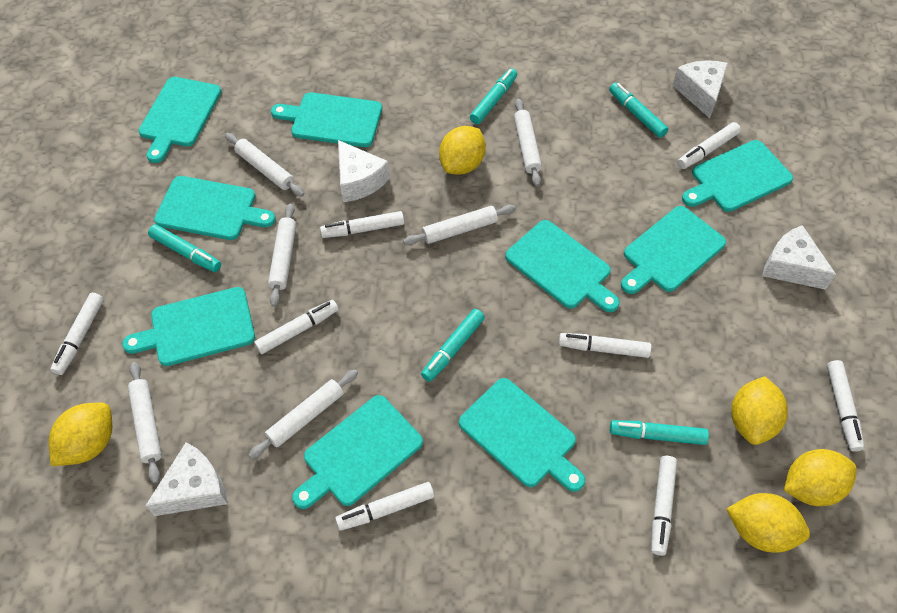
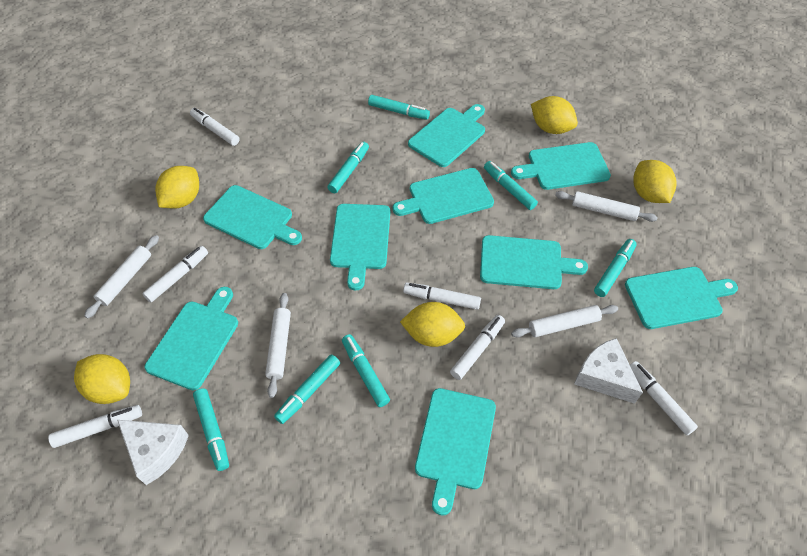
turquoise marker: 5 -> 7
white cheese: 4 -> 2
white marker: 8 -> 6
white rolling pin: 6 -> 4

